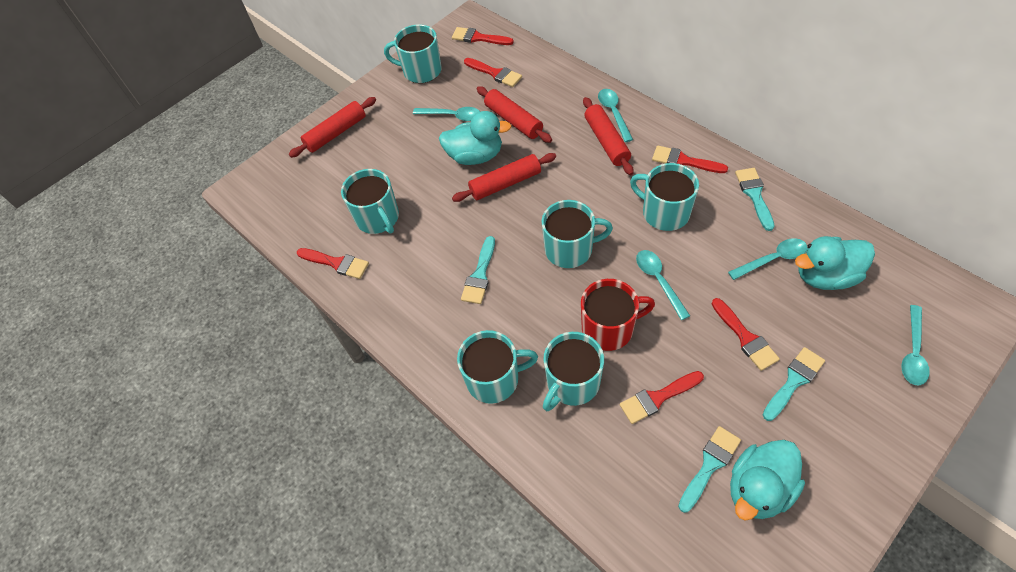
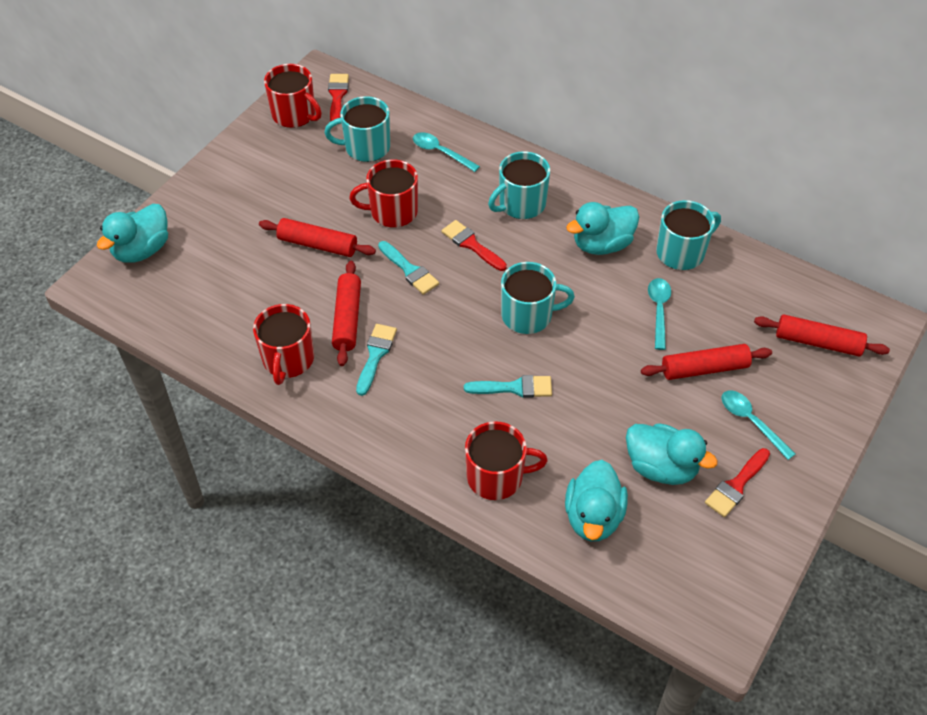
red brush: 6 -> 3
red mug: 1 -> 4
turquoise brush: 4 -> 3
turquoise duck: 3 -> 4
turquoise mug: 6 -> 4
turquoise spoon: 5 -> 3

